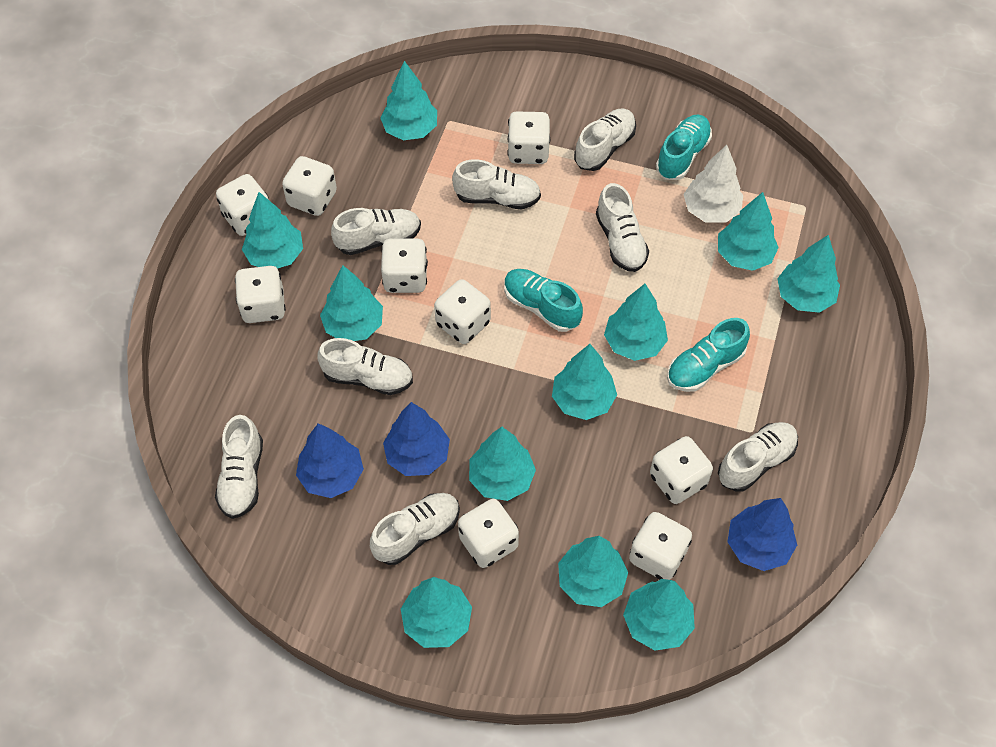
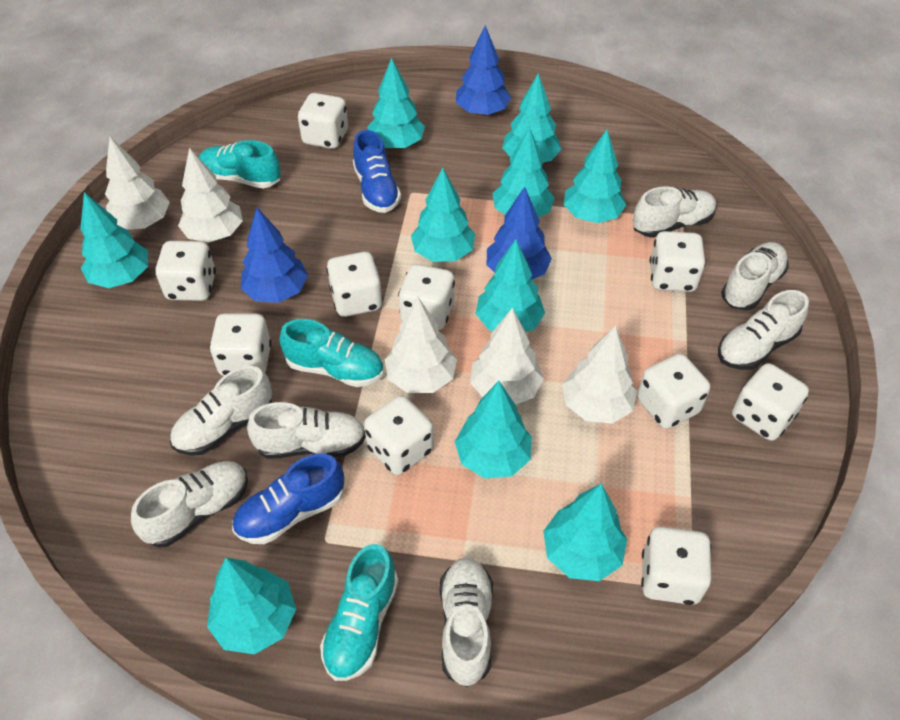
blue shoe: 0 -> 2
turquoise tree: 11 -> 10
white dice: 9 -> 10
white shoe: 8 -> 7
white tree: 1 -> 5

